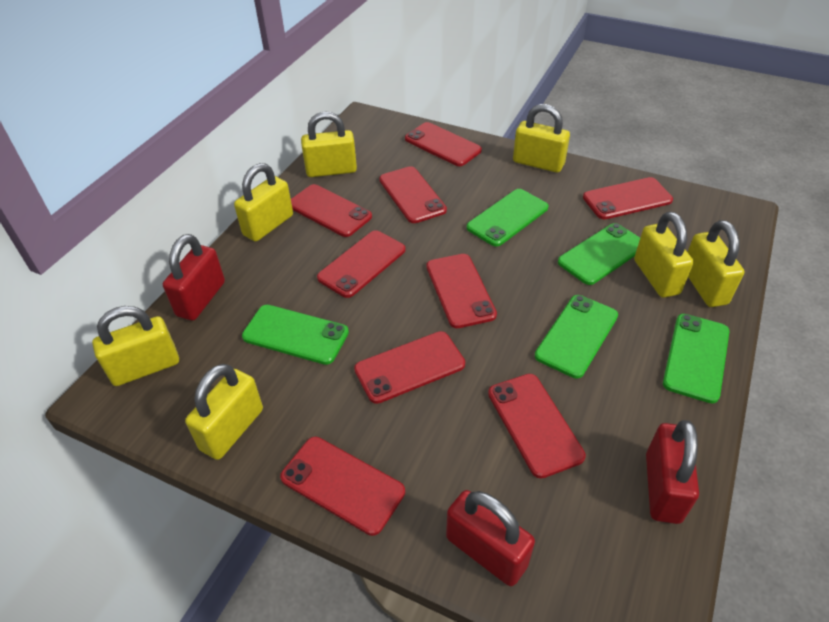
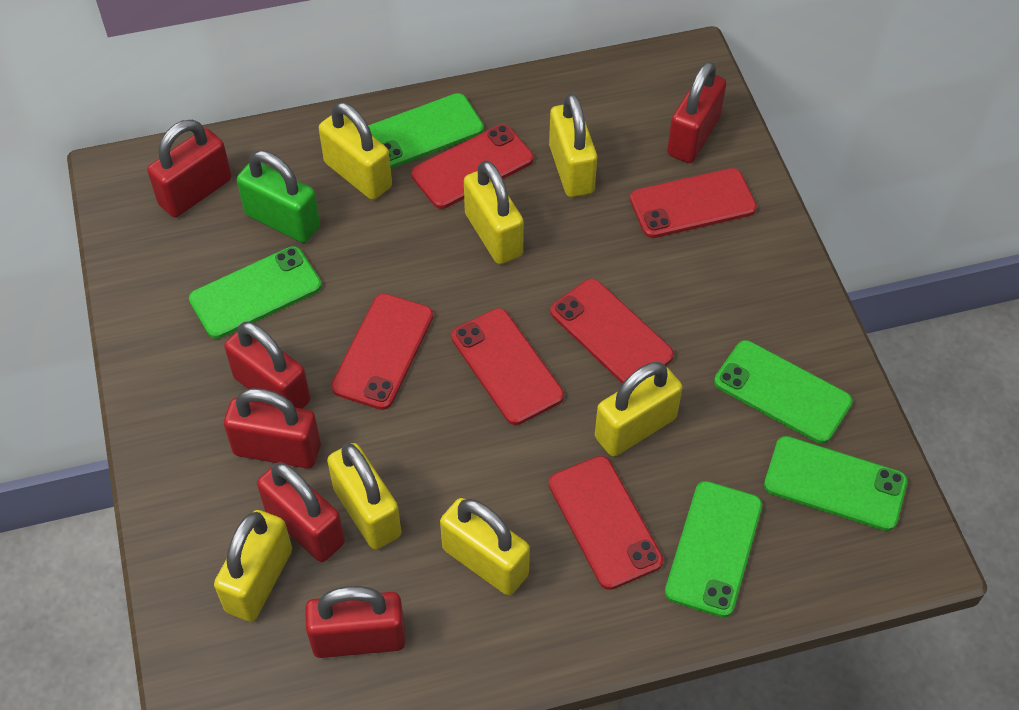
green padlock: 0 -> 1
red padlock: 3 -> 6
red phone: 9 -> 6

